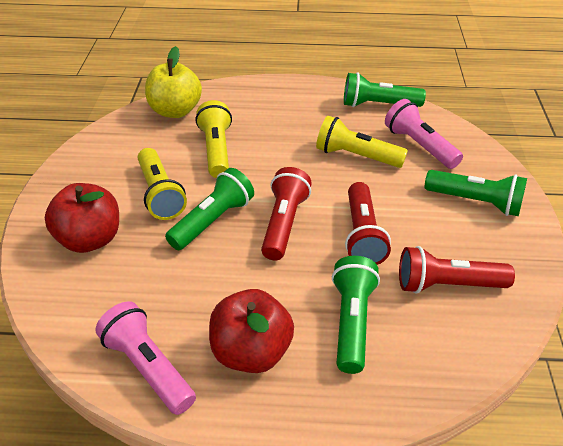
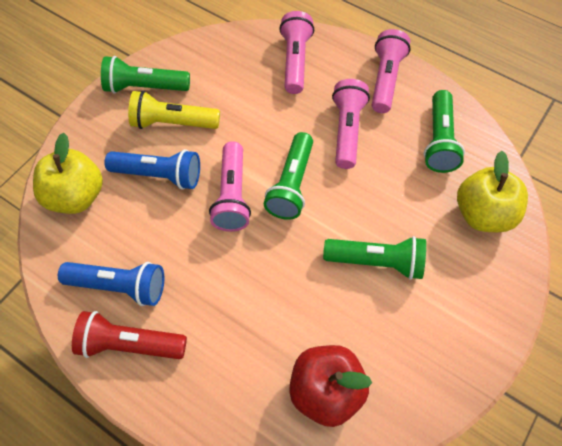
blue flashlight: 0 -> 2
pink flashlight: 2 -> 4
red apple: 2 -> 1
red flashlight: 3 -> 1
yellow apple: 1 -> 2
yellow flashlight: 3 -> 1

